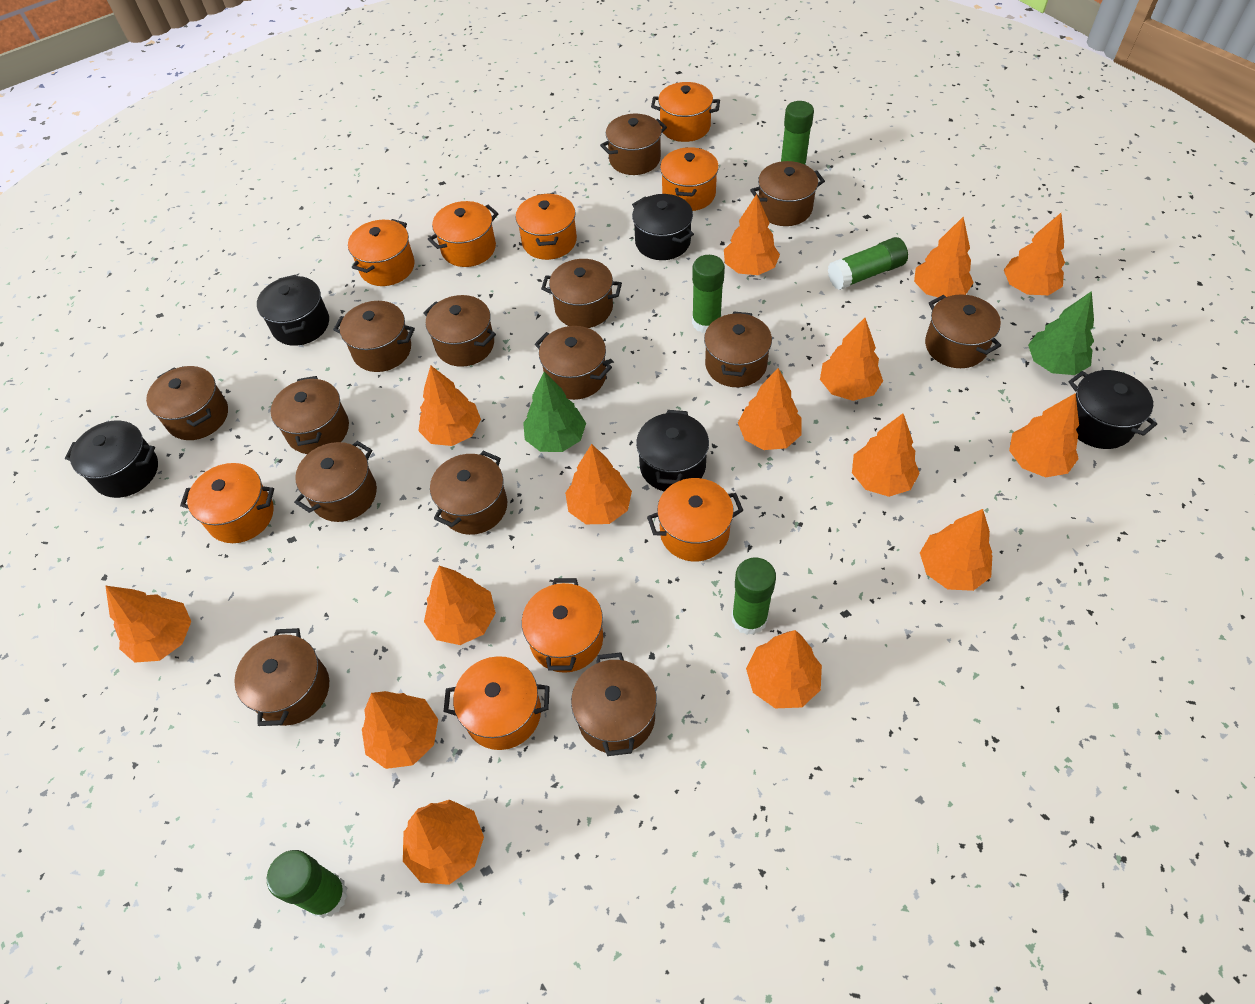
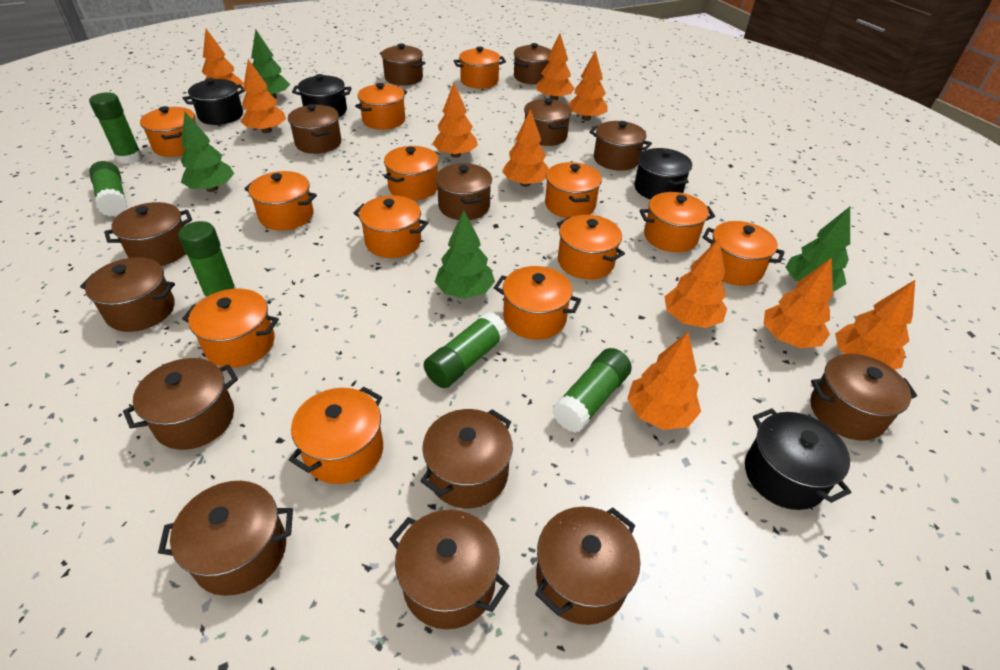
black pot: 5 -> 4
green tree: 2 -> 4
orange pot: 9 -> 13
orange tree: 15 -> 10

